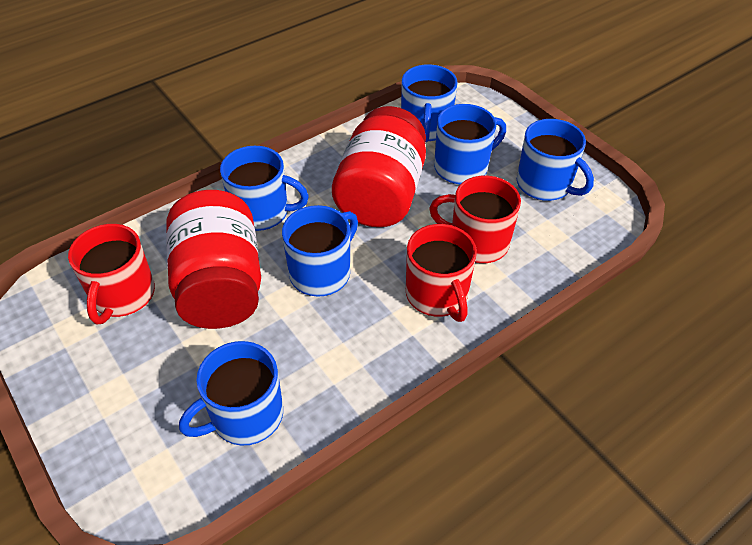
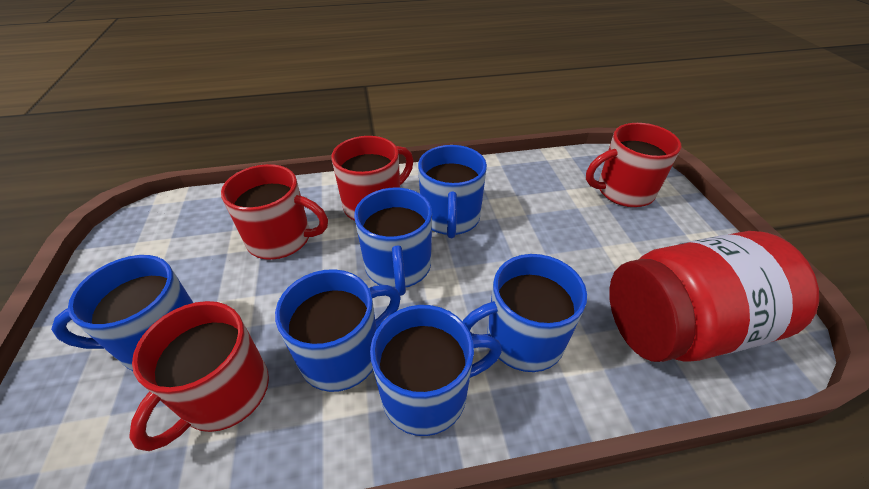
red jar: 2 -> 1
red mug: 3 -> 4

